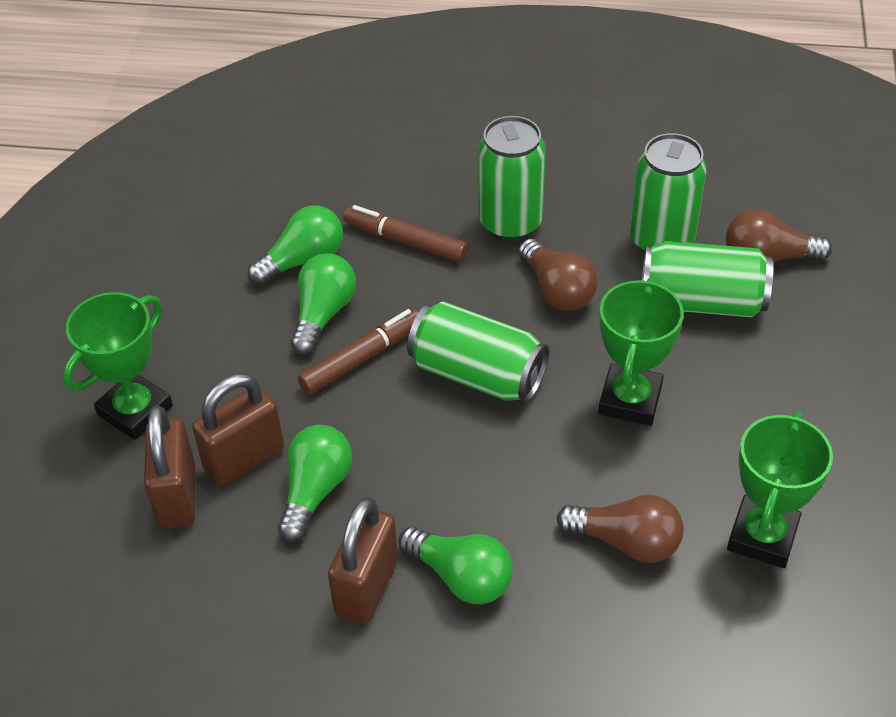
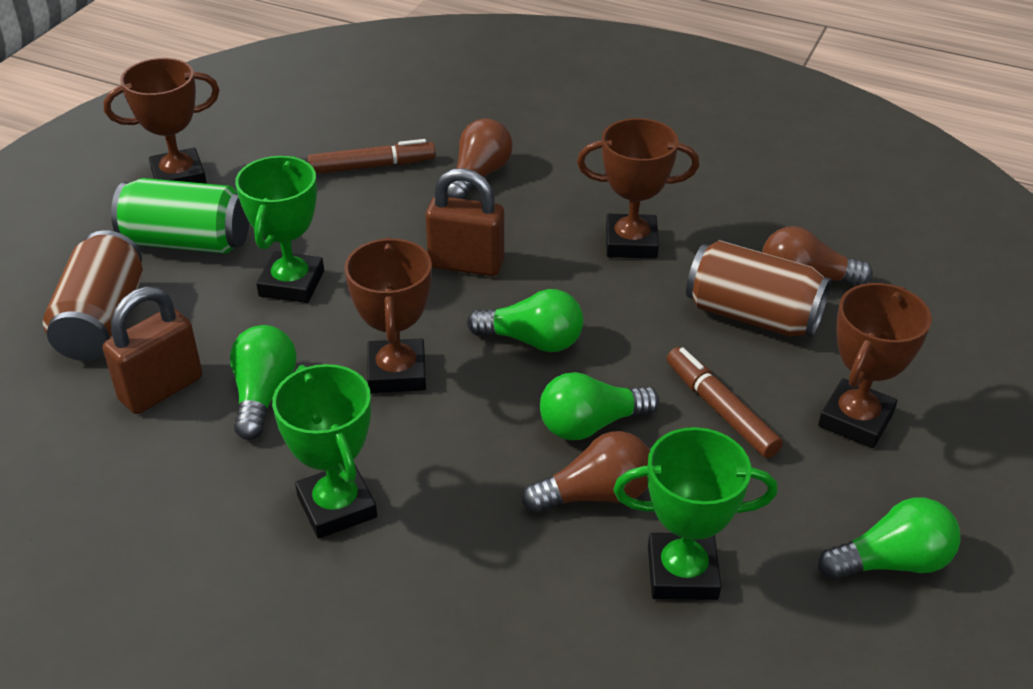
brown can: 0 -> 2
brown padlock: 3 -> 2
brown trophy: 0 -> 4
green can: 4 -> 1

